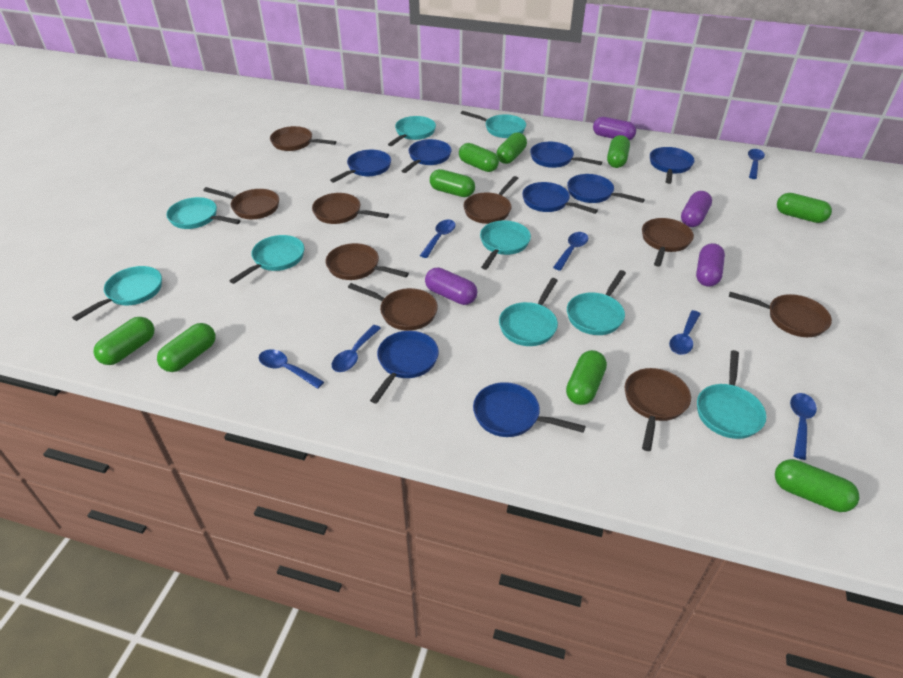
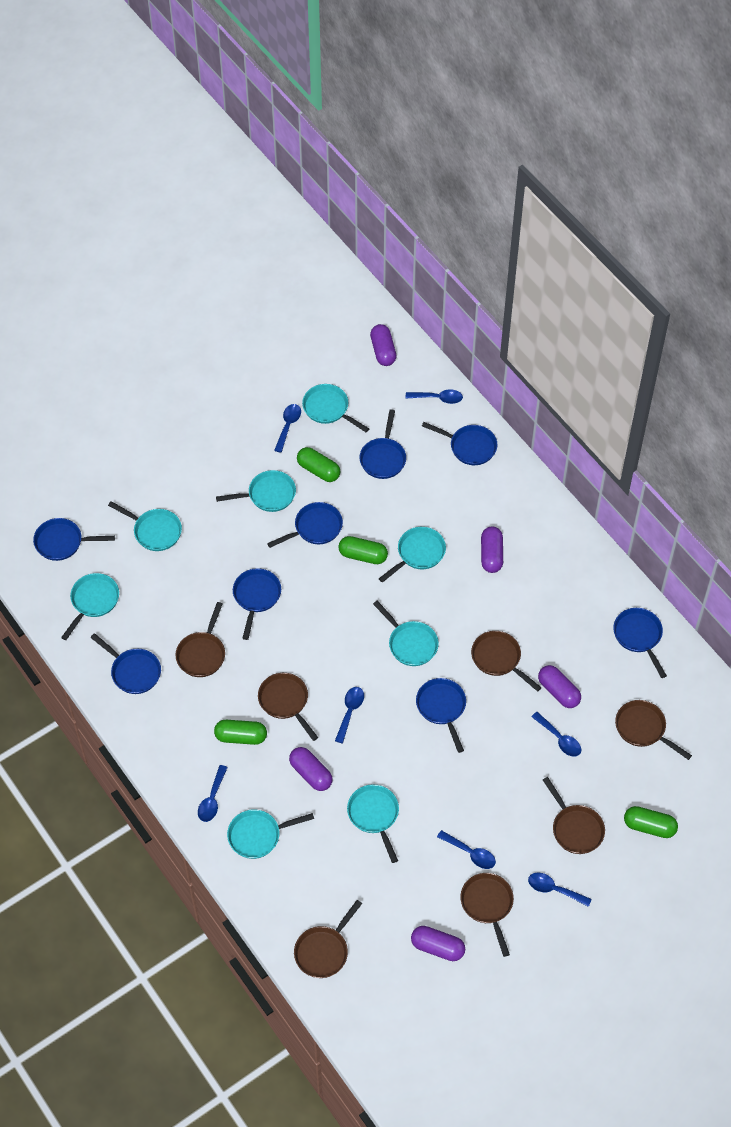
brown pan: 9 -> 7
green capsule: 9 -> 4
purple capsule: 4 -> 5
turquoise pan: 9 -> 8

